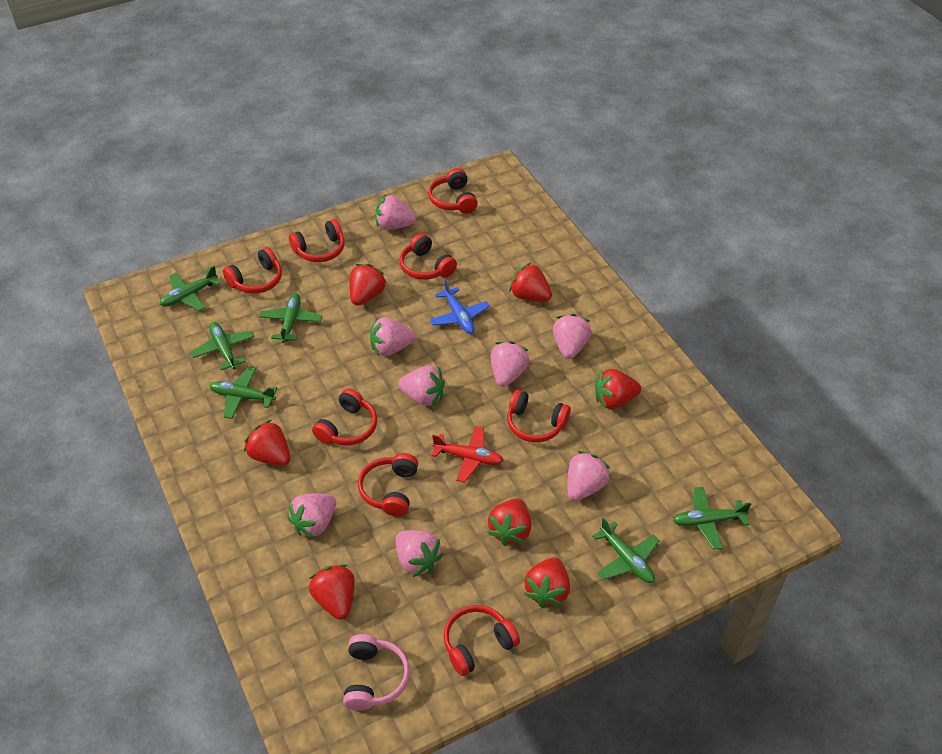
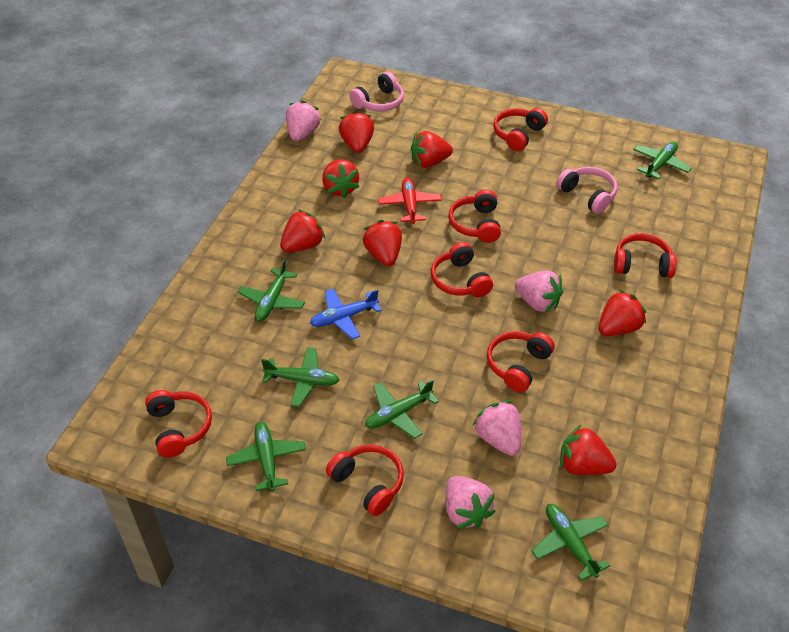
pink headphones: 1 -> 2
pink strawberry: 8 -> 4
red headphones: 8 -> 7

